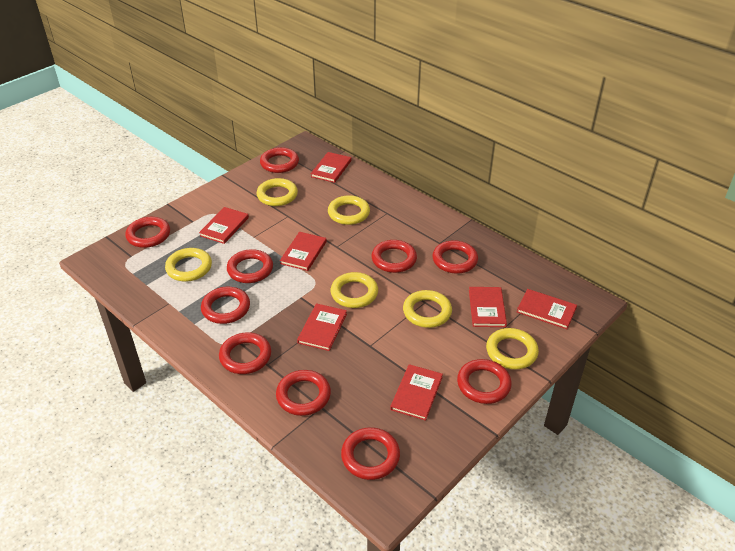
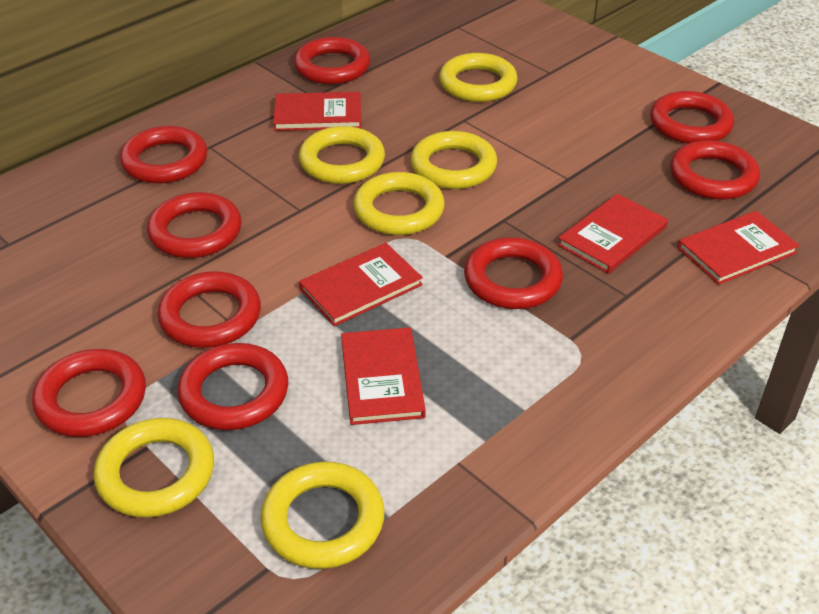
red book: 7 -> 5
red ring: 10 -> 9

